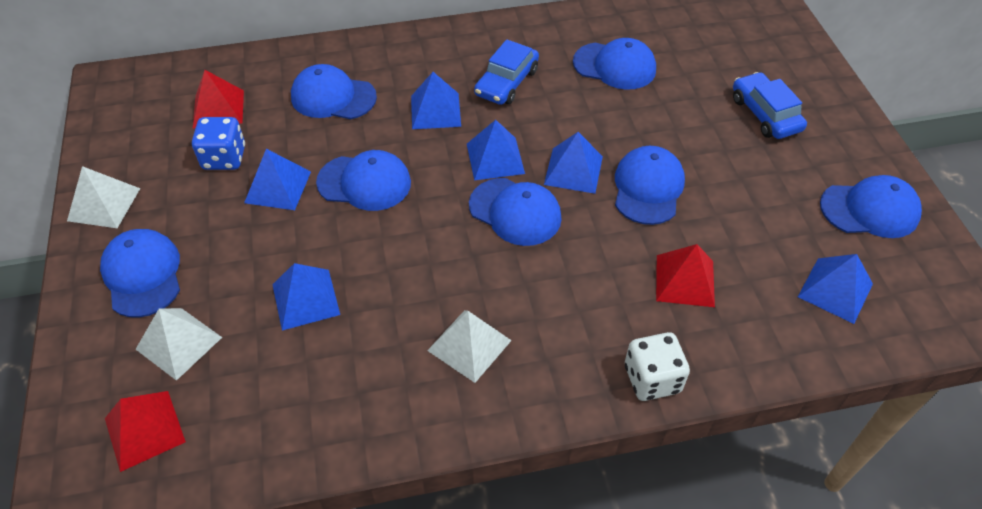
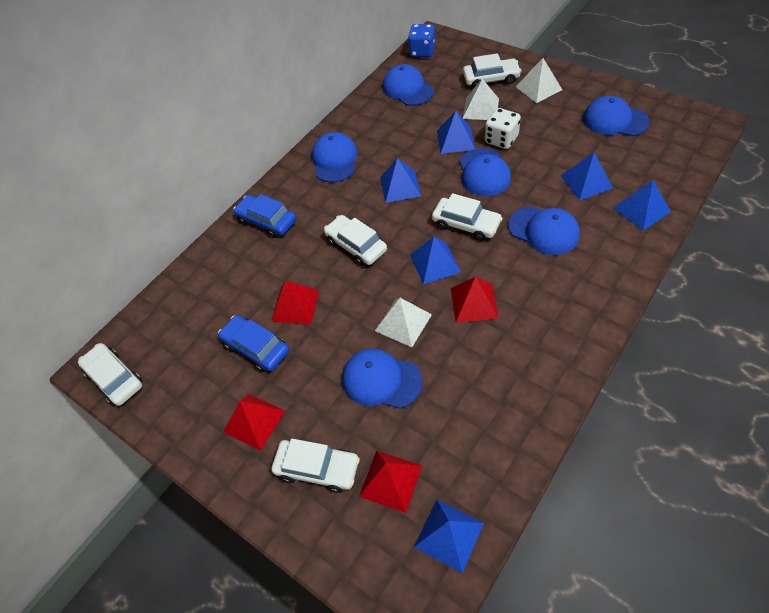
blue cap: 7 -> 6
red pyramid: 3 -> 4
white car: 0 -> 5

